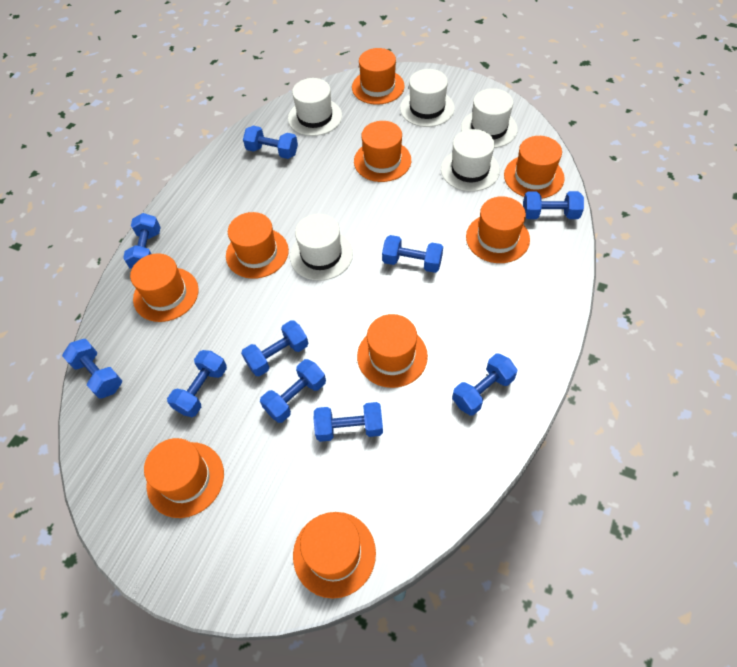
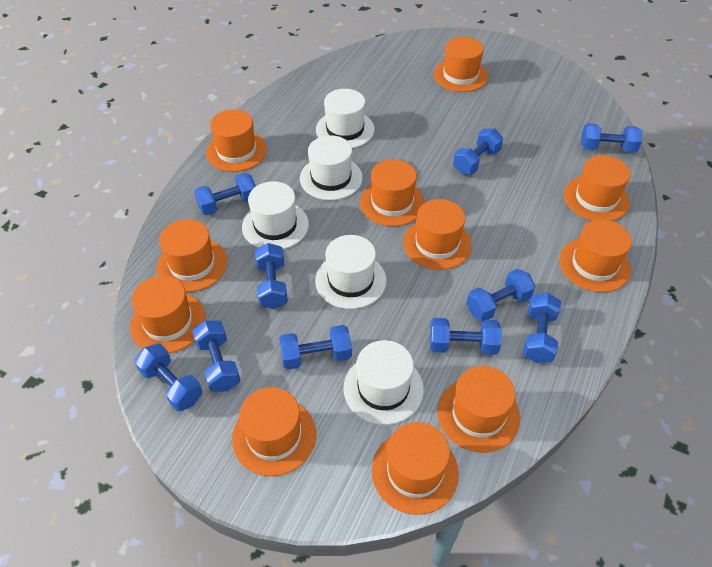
orange hat: 9 -> 11

